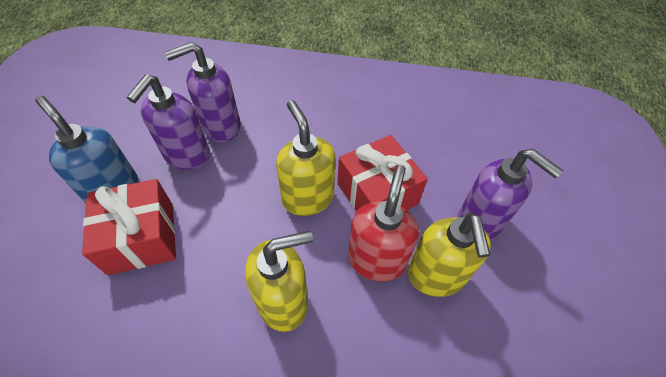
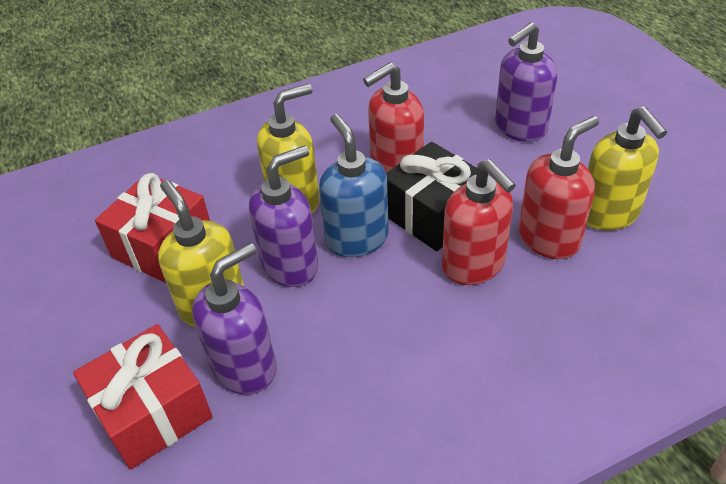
black gift: 0 -> 1
red soap dispenser: 1 -> 3

